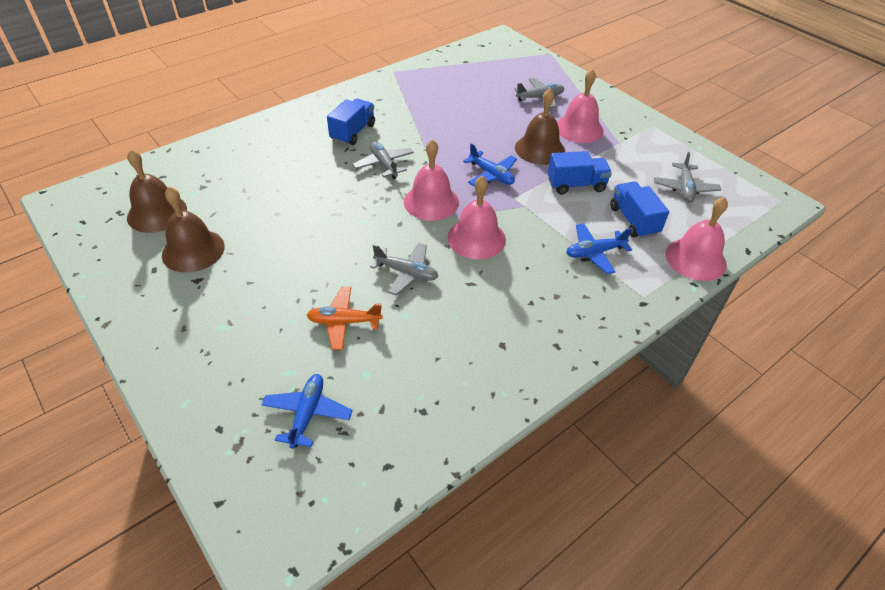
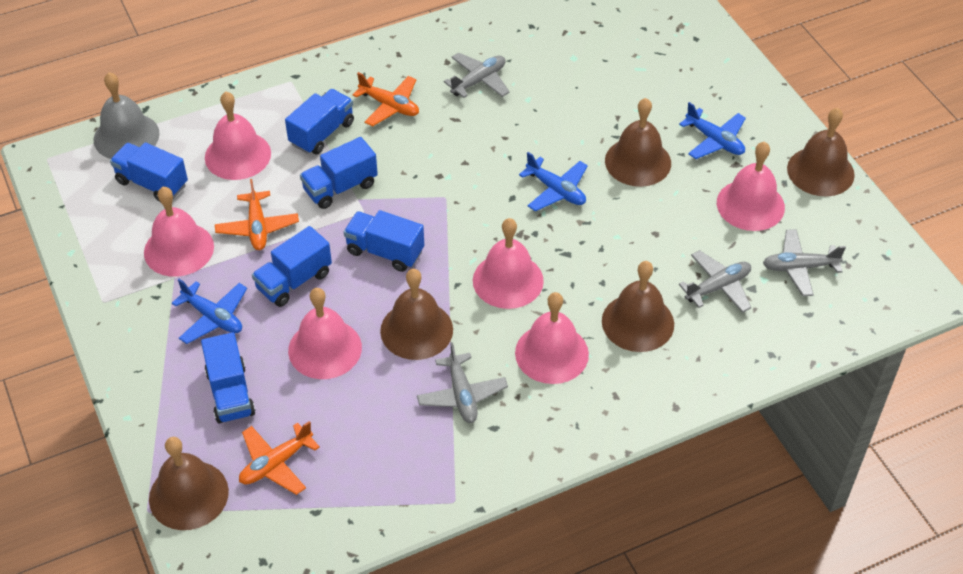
blue truck: 3 -> 6
brown bell: 3 -> 5
grey bell: 0 -> 1
orange plane: 1 -> 3
pink bell: 4 -> 6

